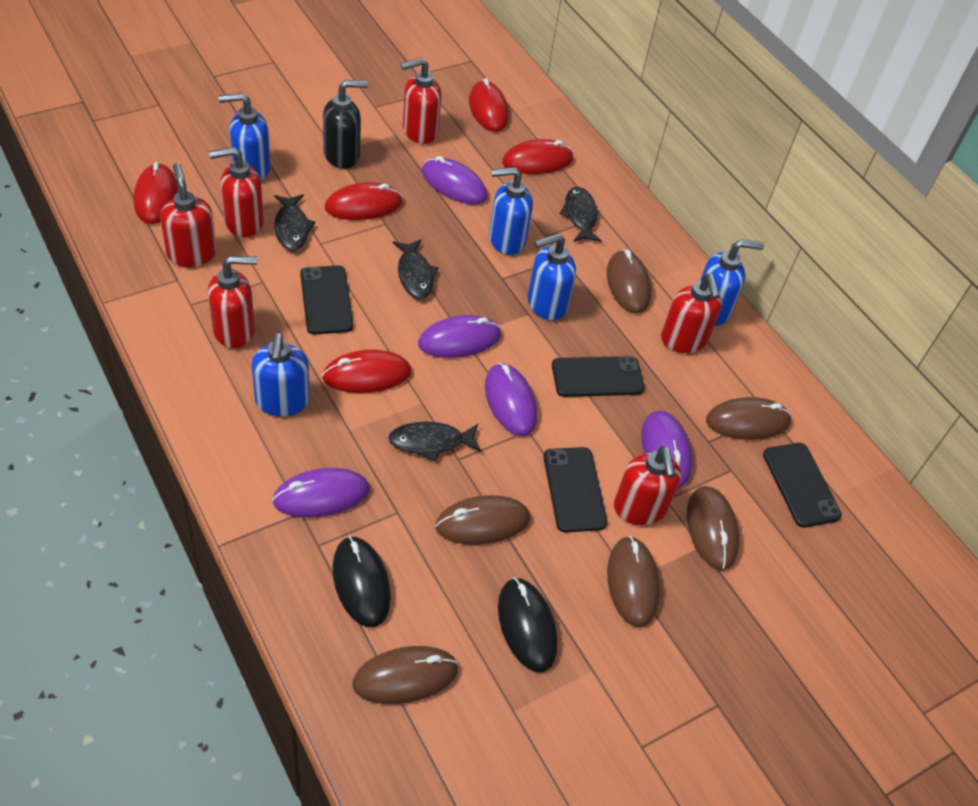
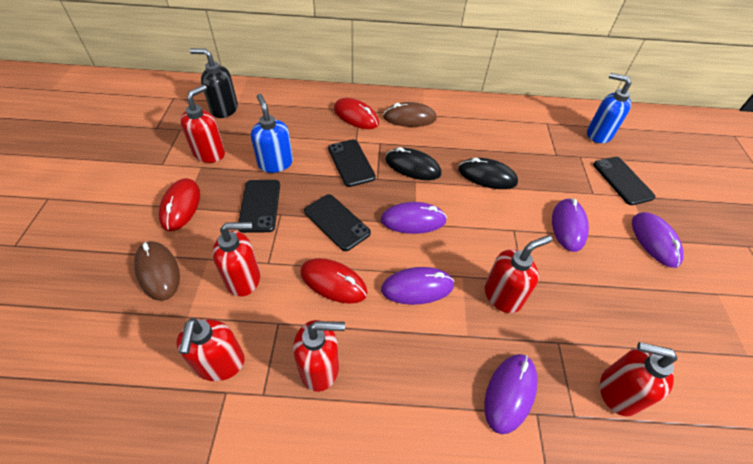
black fish: 4 -> 0
blue soap dispenser: 5 -> 2
brown mouse: 6 -> 2
red mouse: 5 -> 3

